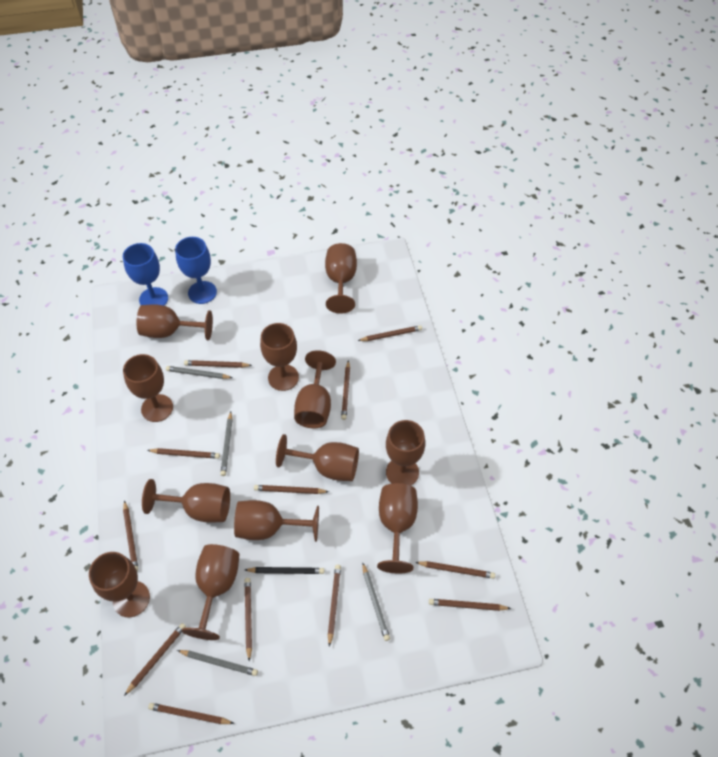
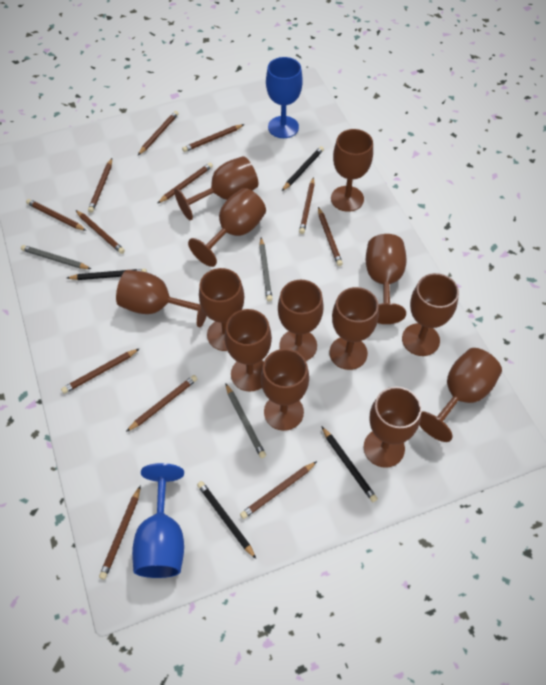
black pencil: 1 -> 4
brown goblet: 12 -> 13
grey pencil: 4 -> 3

